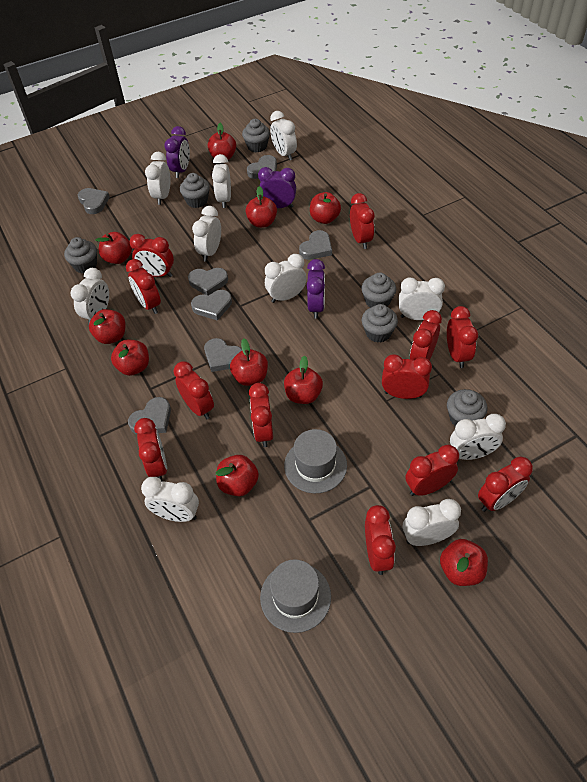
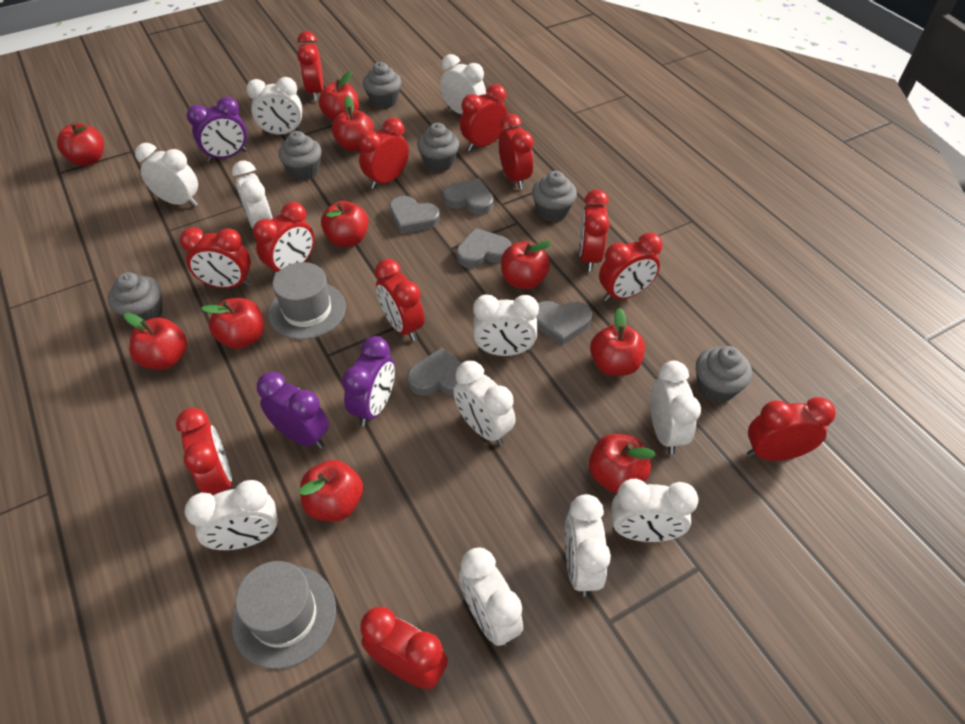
grey heart: 7 -> 5
white clock: 10 -> 11

